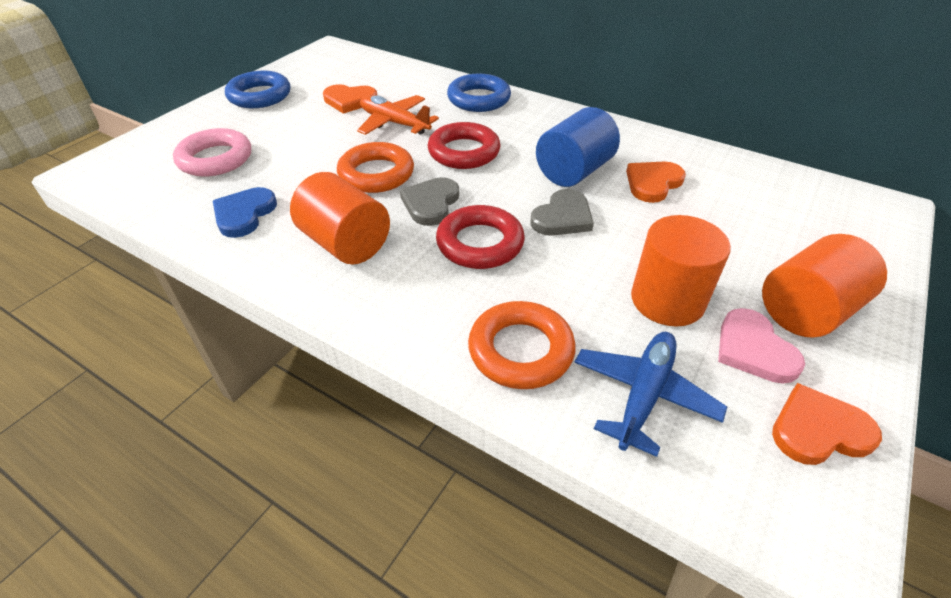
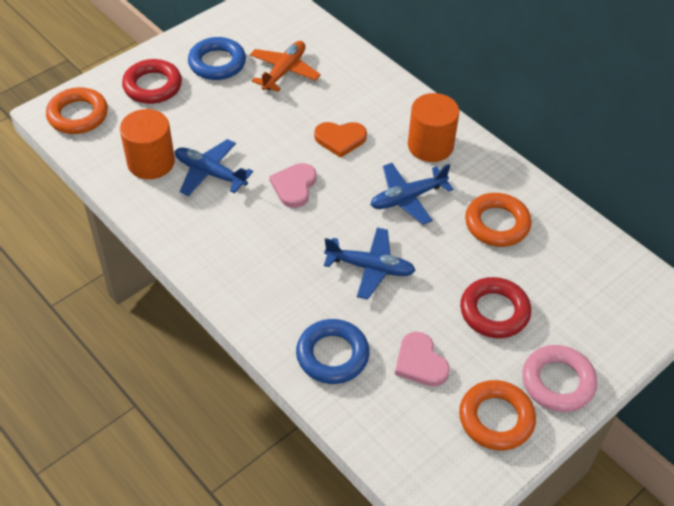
blue cylinder: 1 -> 0
blue heart: 1 -> 0
blue plane: 1 -> 3
grey heart: 2 -> 0
orange cylinder: 3 -> 2
orange heart: 3 -> 1
orange ring: 2 -> 3
pink heart: 1 -> 2

